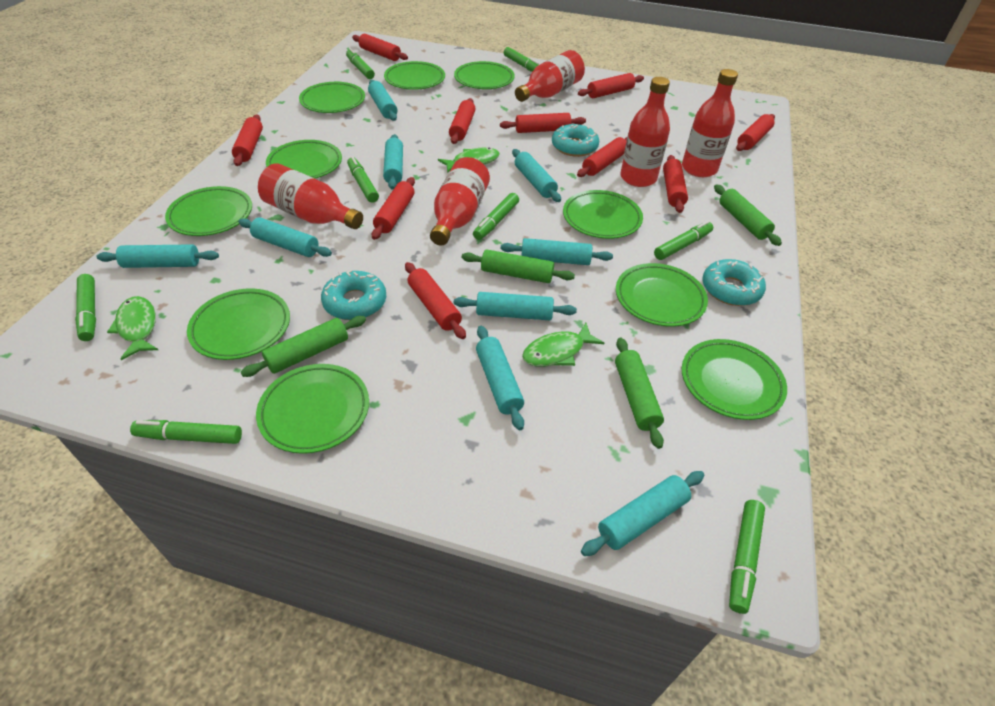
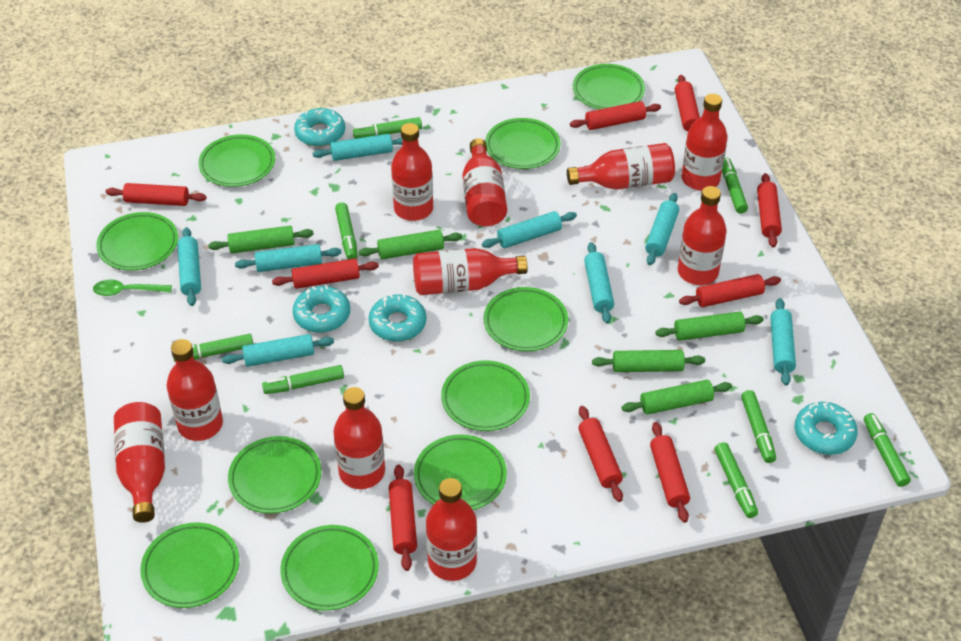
green fish: 3 -> 0
green rolling pin: 4 -> 5
green spoon: 0 -> 1
red bottle: 5 -> 10
red rolling pin: 10 -> 9
turquoise donut: 3 -> 4
turquoise rolling pin: 9 -> 8

